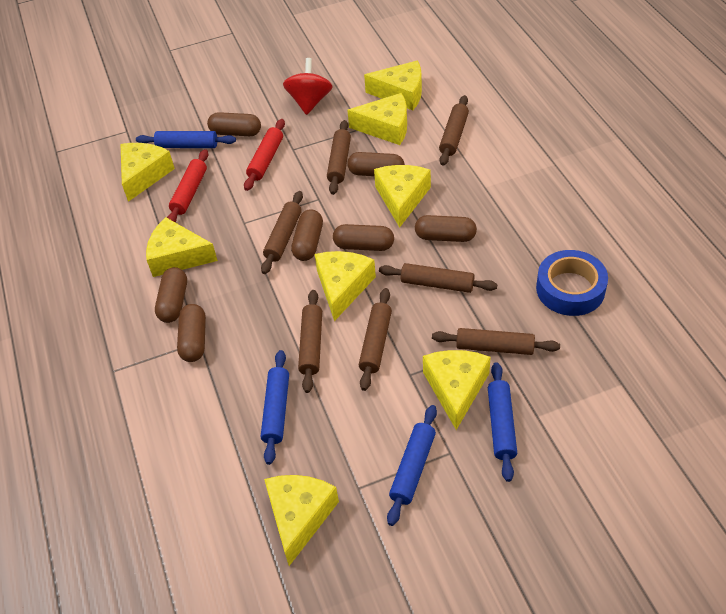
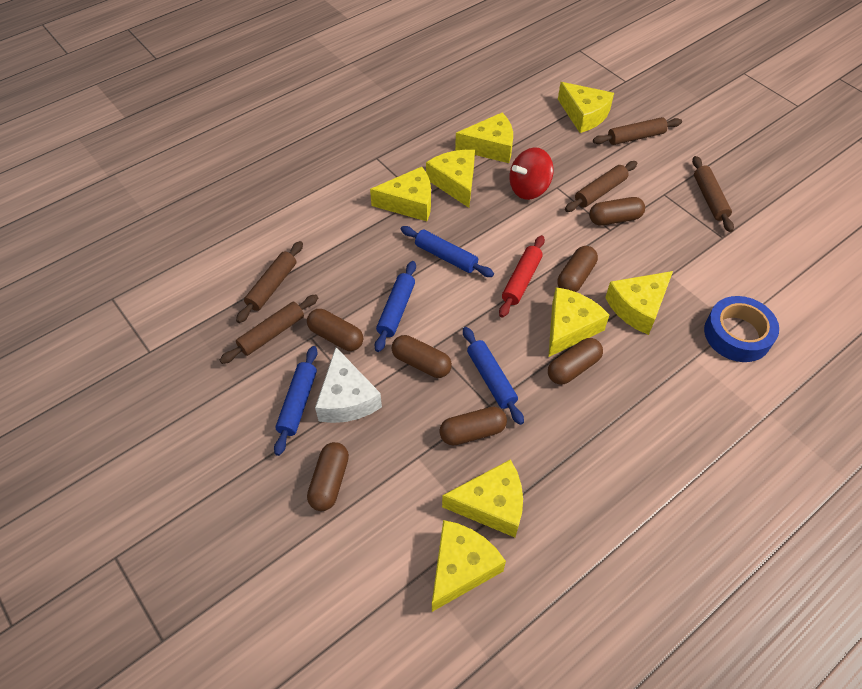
brown rolling pin: 7 -> 5
red rolling pin: 2 -> 1
white cheese: 0 -> 1

